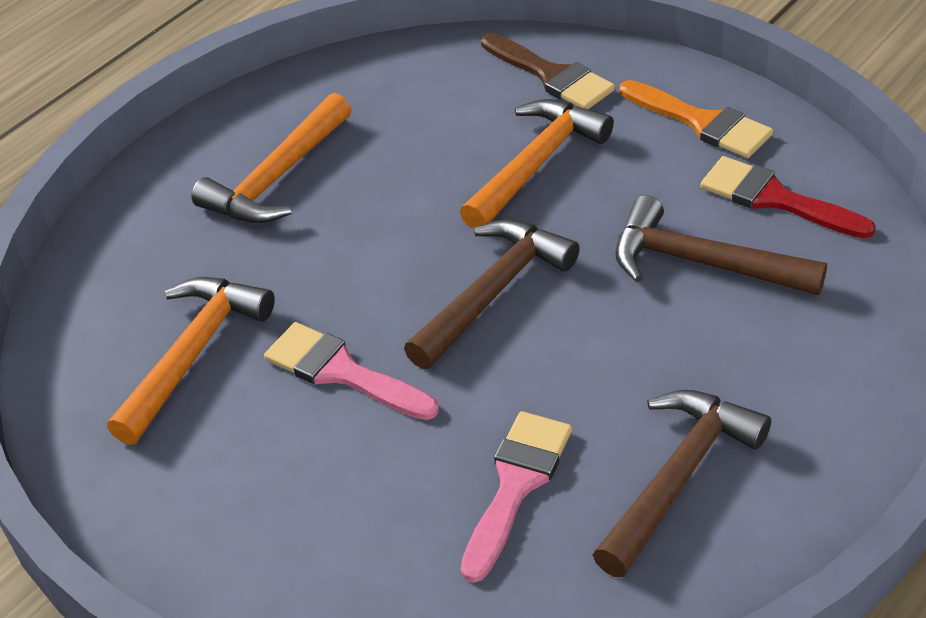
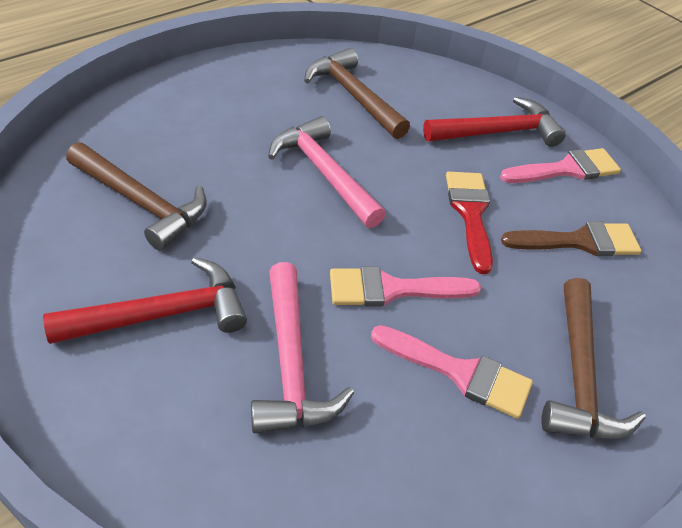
orange brush: 1 -> 0
orange hammer: 3 -> 0
pink brush: 2 -> 3
pink hammer: 0 -> 2
red hammer: 0 -> 2

